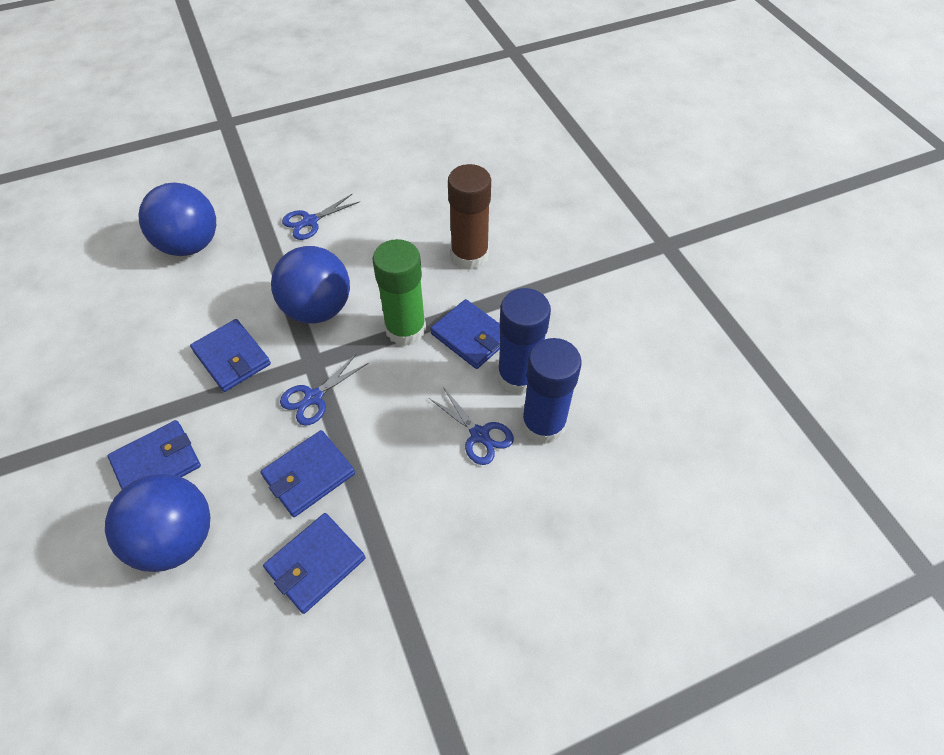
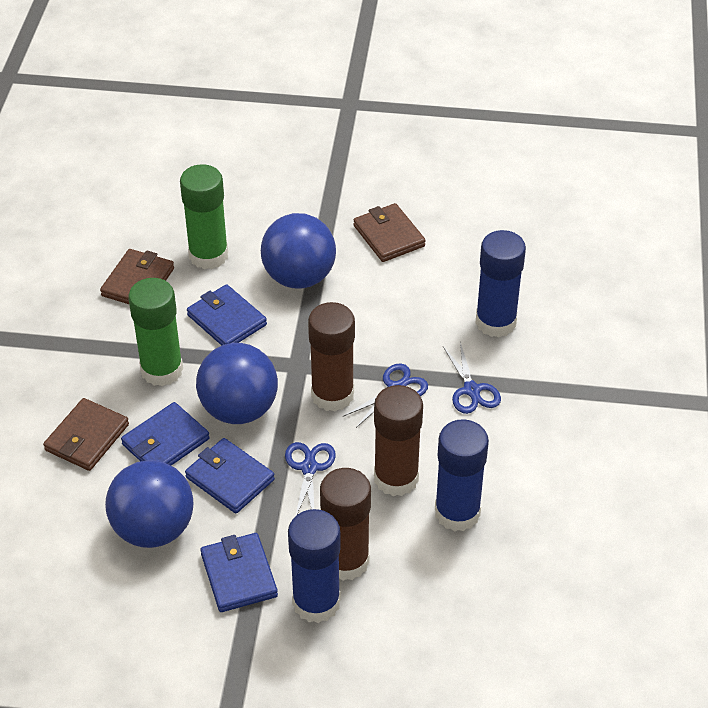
blue glue stick: 2 -> 3
blue wallet: 5 -> 4
brown glue stick: 1 -> 3
brown wallet: 0 -> 3
green glue stick: 1 -> 2

